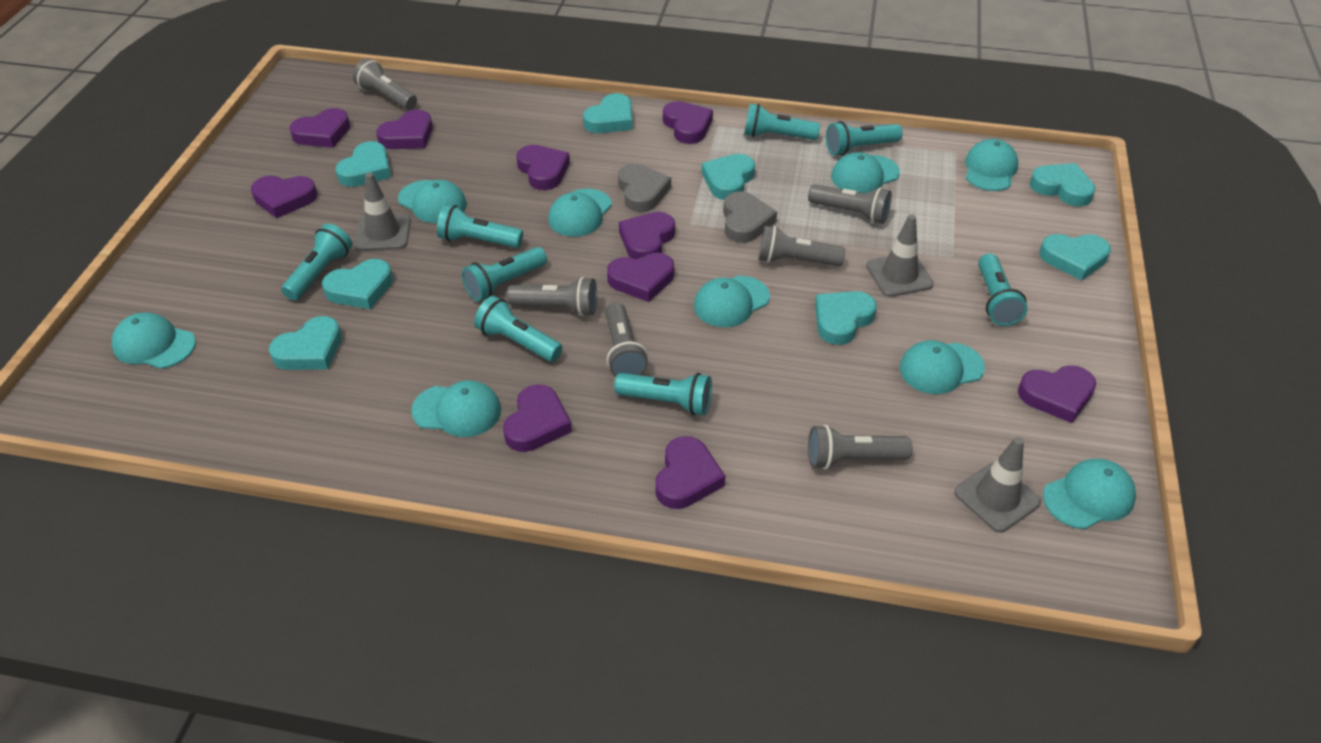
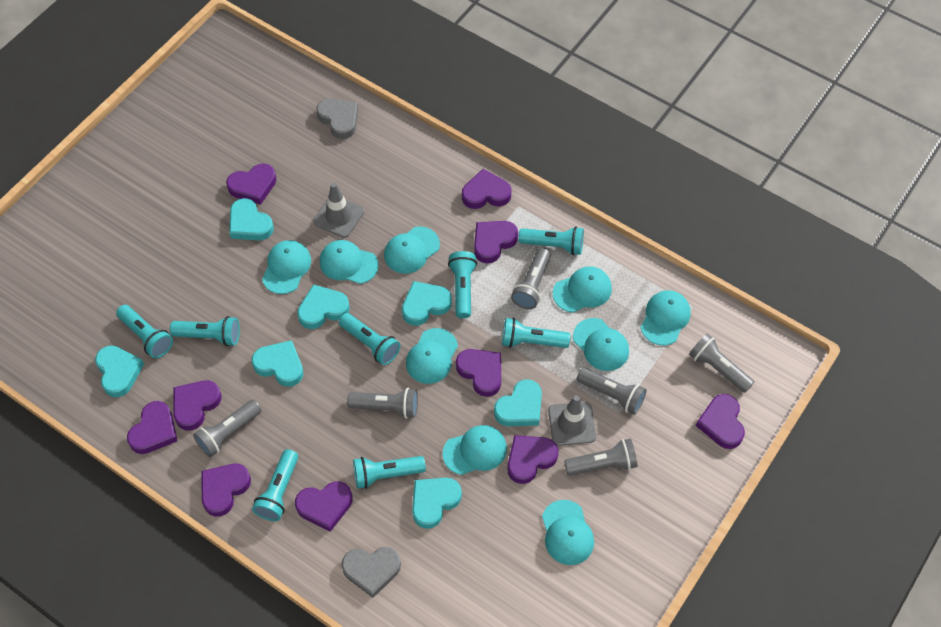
grey traffic cone: 3 -> 2
turquoise heart: 8 -> 7

